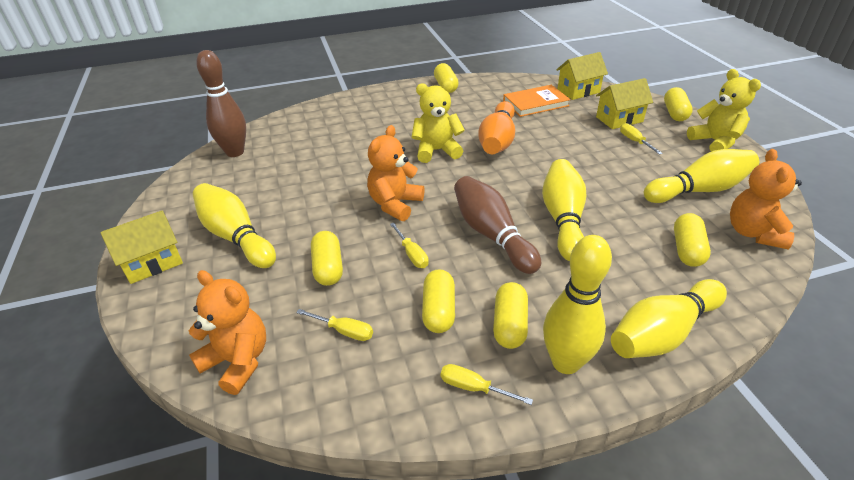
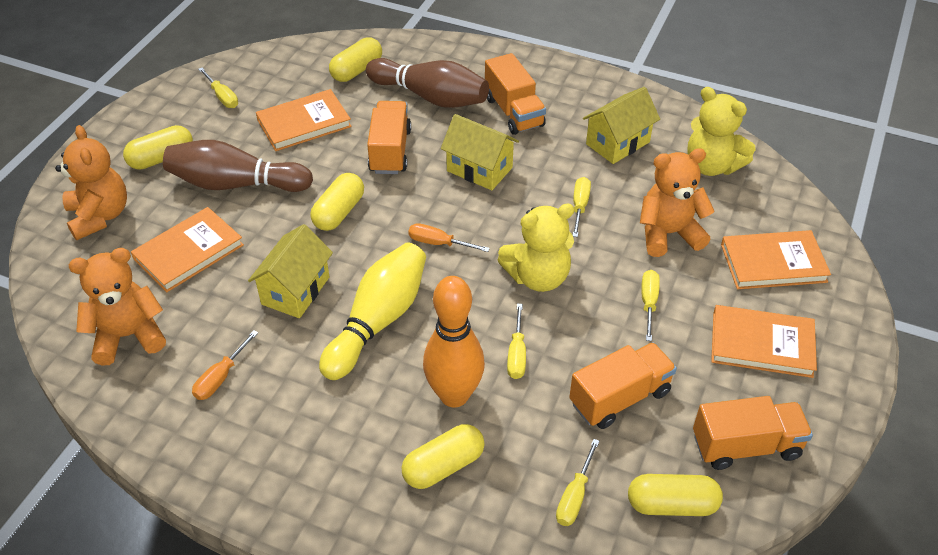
orange book: 1 -> 4
orange screwdriver: 0 -> 2
orange truck: 0 -> 4
yellow bowling pin: 5 -> 1
yellow capsule: 6 -> 5
yellow screwdriver: 4 -> 5

